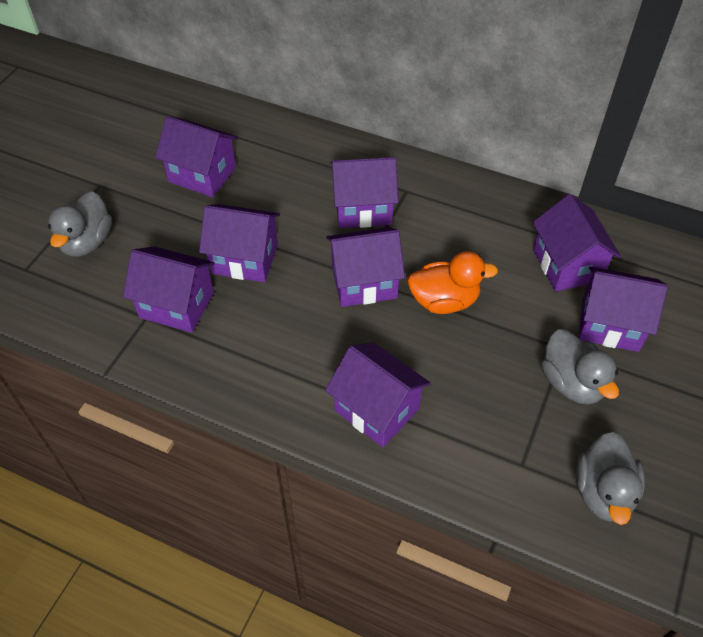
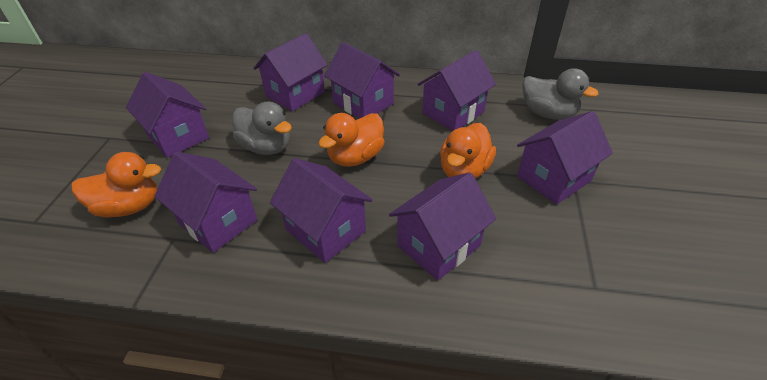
grey duck: 3 -> 2
orange duck: 1 -> 3

